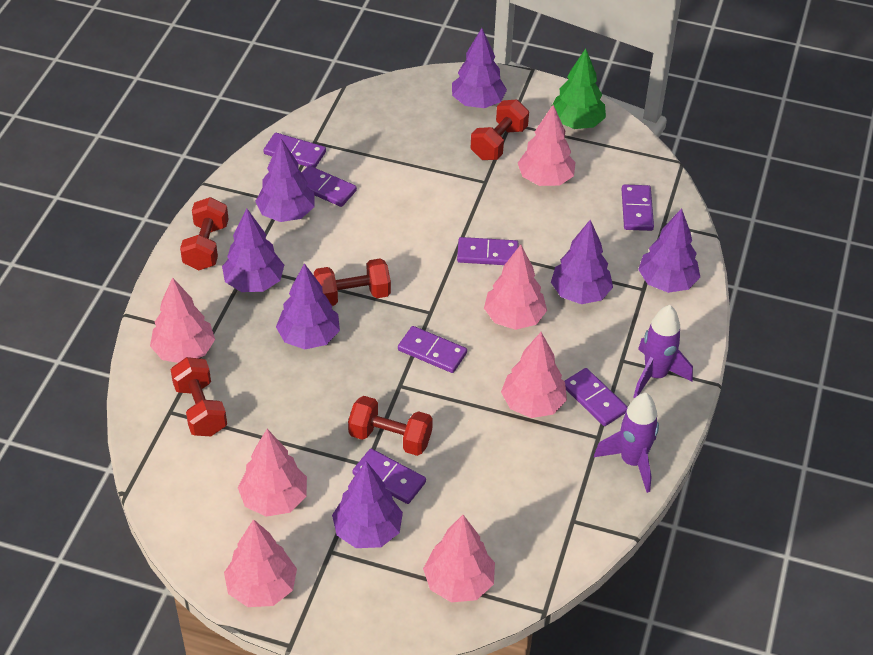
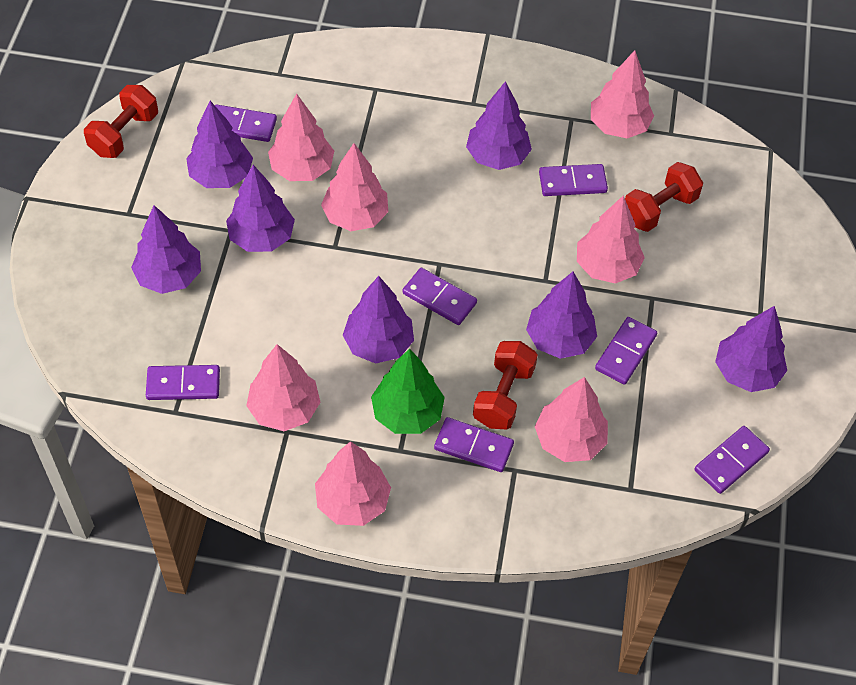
purple rocket: 2 -> 0
red dumbbell: 5 -> 3

